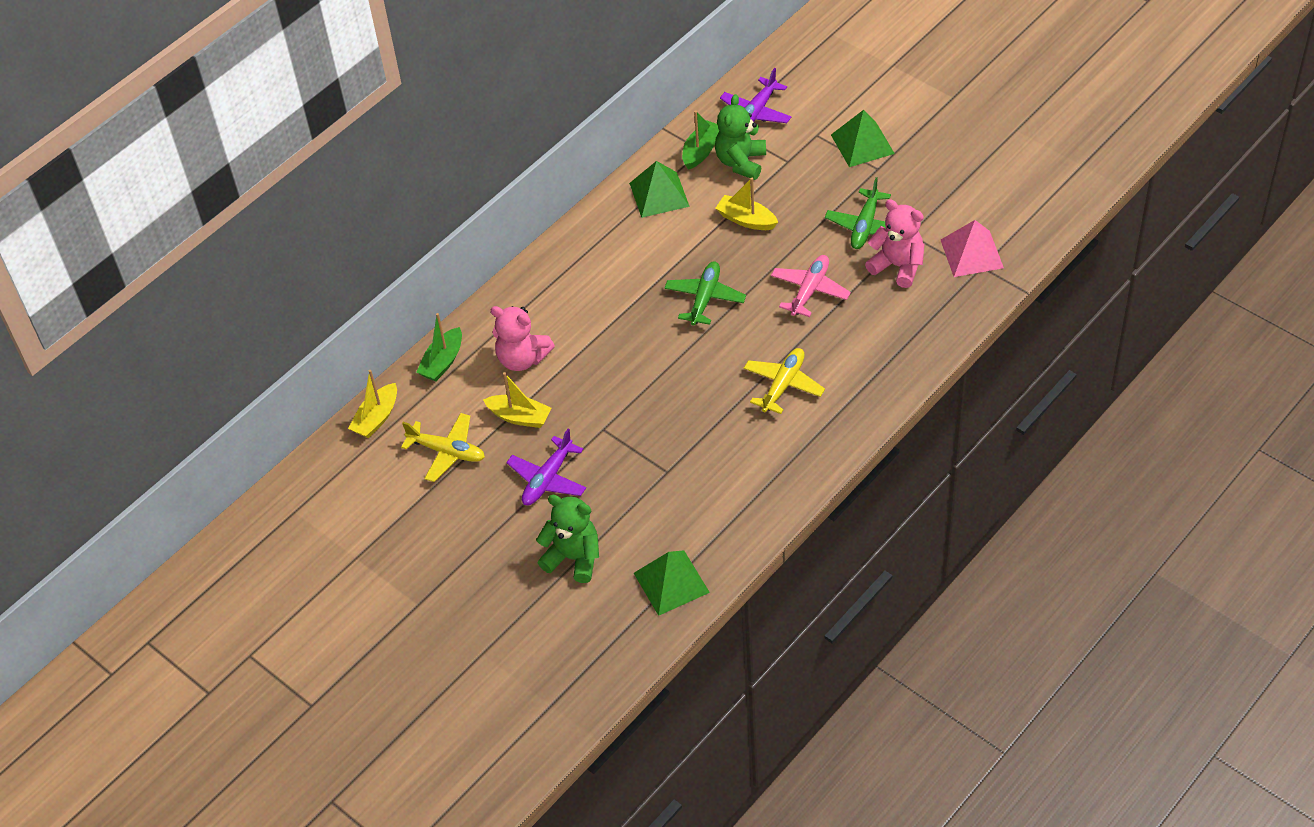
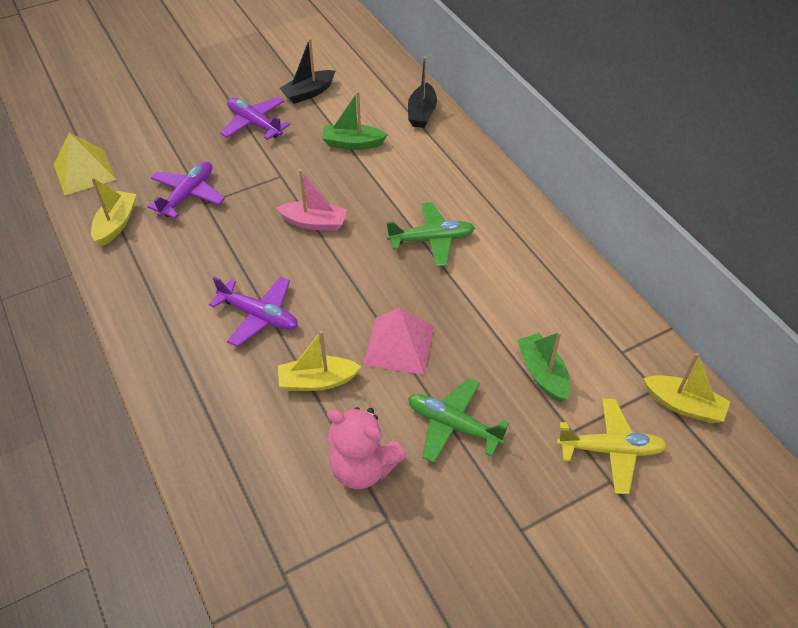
black boat: 0 -> 2
green pyramid: 3 -> 0
green teddy bear: 2 -> 0
pink boat: 0 -> 1
pink plane: 1 -> 0
pink teddy bear: 2 -> 1
purple plane: 2 -> 3
yellow plane: 2 -> 1
yellow pyramid: 0 -> 1

